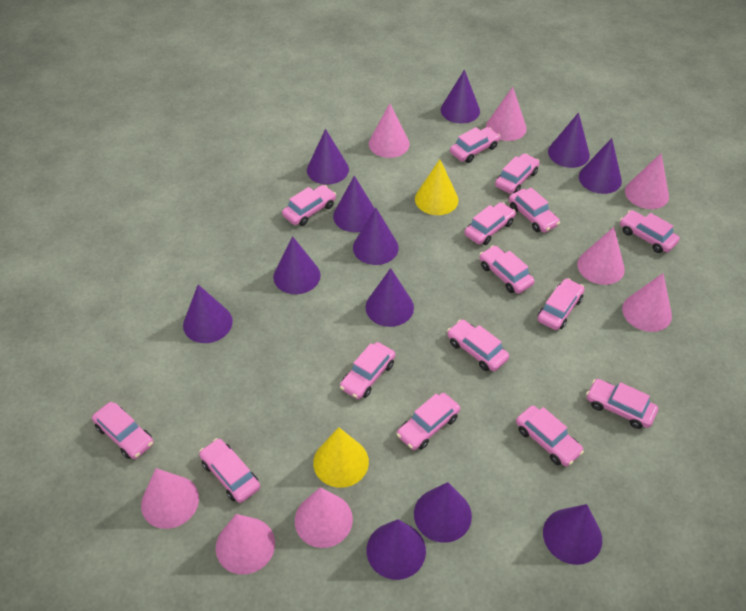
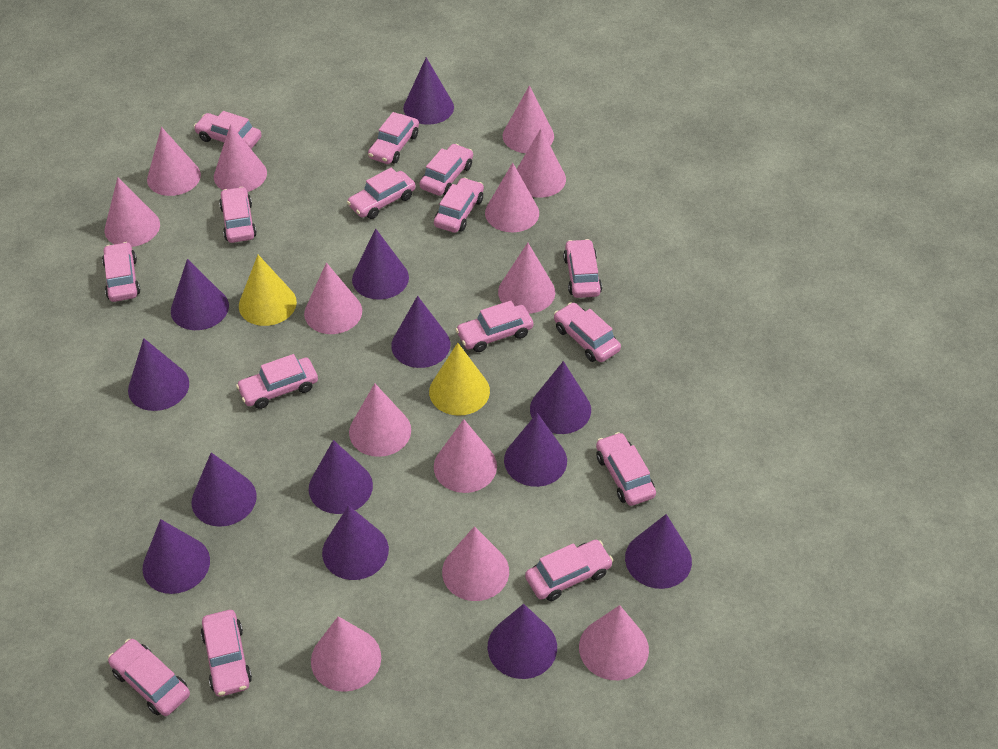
pink cone: 8 -> 13
purple cone: 12 -> 13

